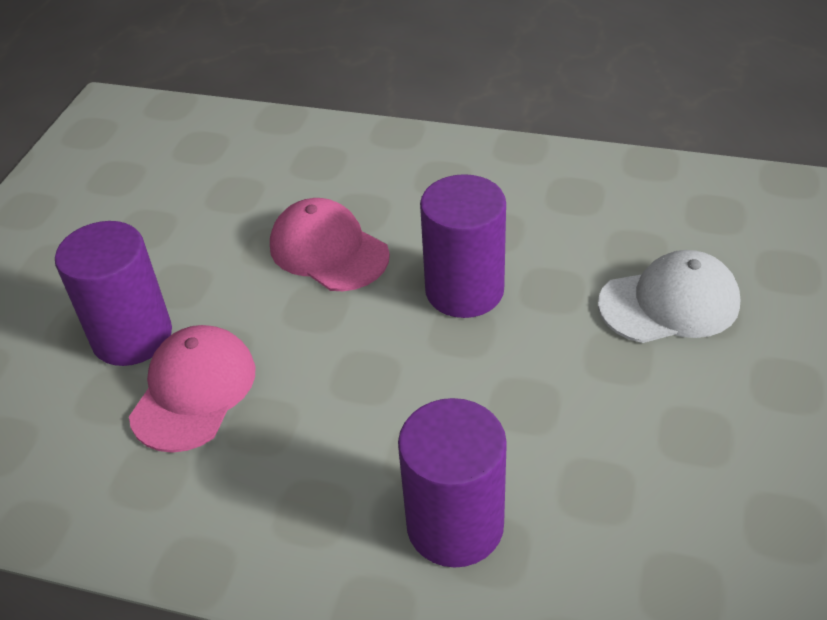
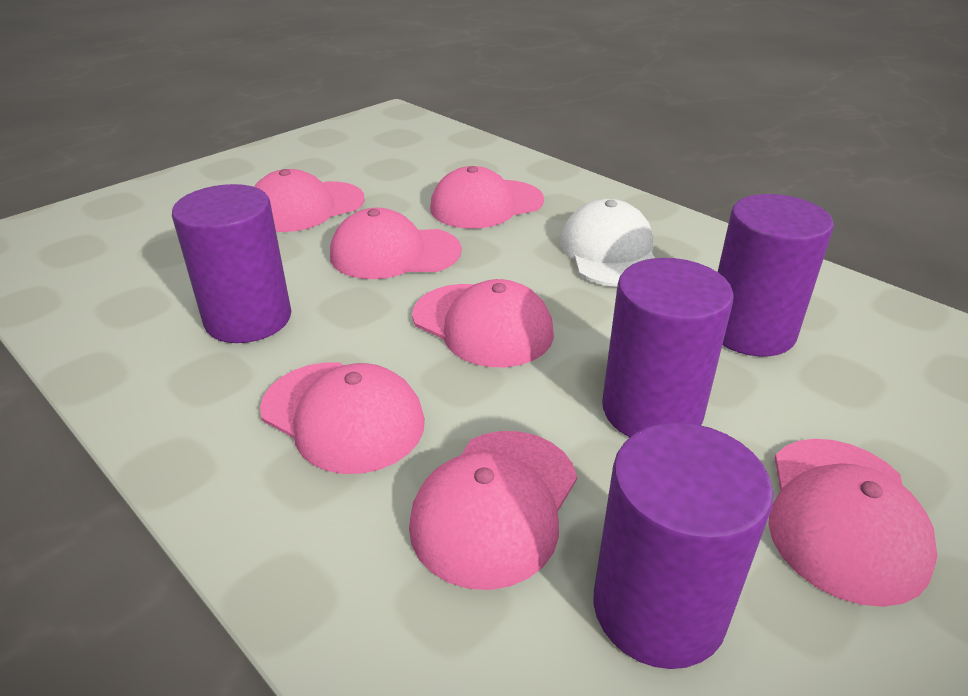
pink cap: 2 -> 7
purple cylinder: 3 -> 4

